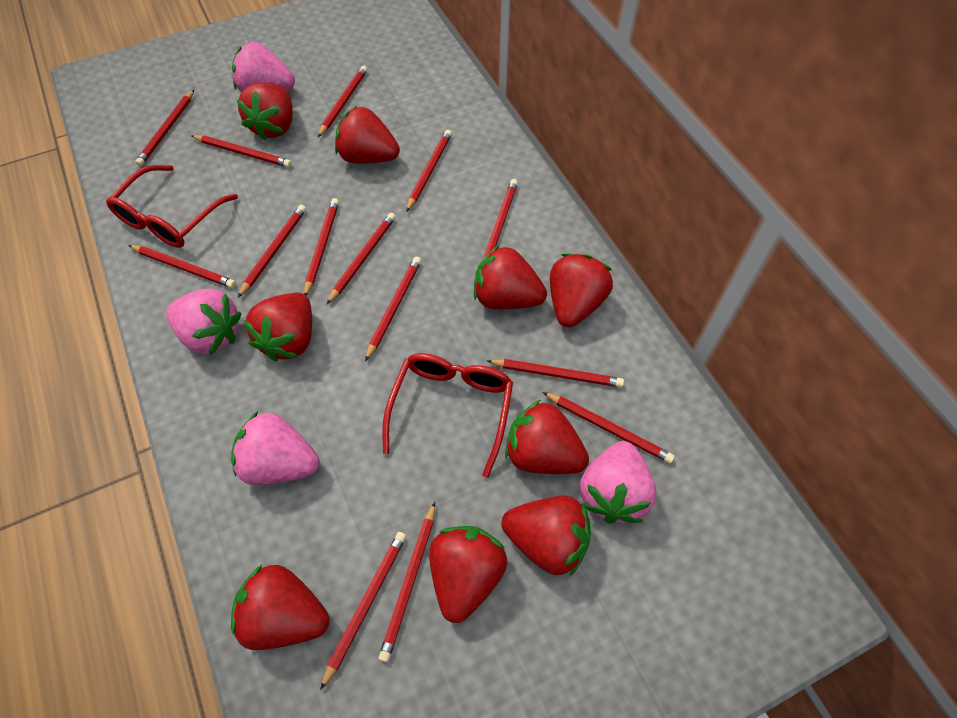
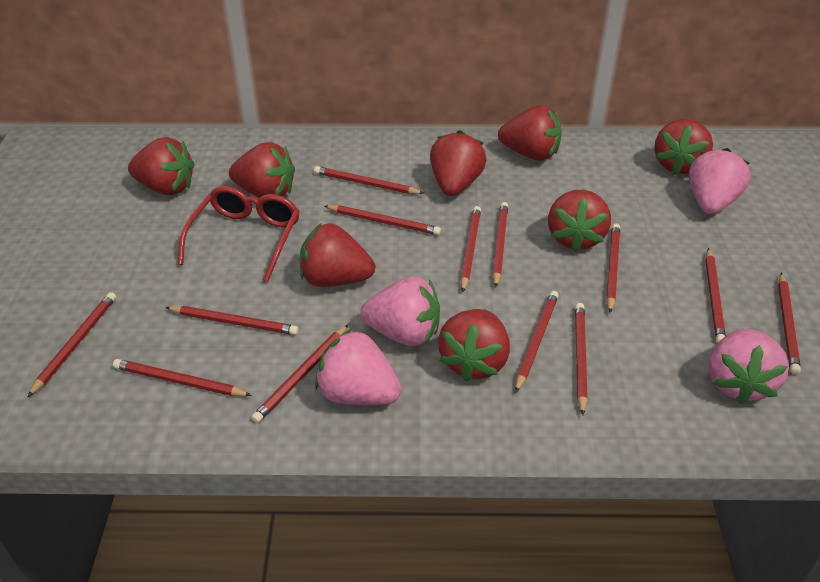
red glasses: 2 -> 1
red pencil: 14 -> 13
red strawberry: 9 -> 8

